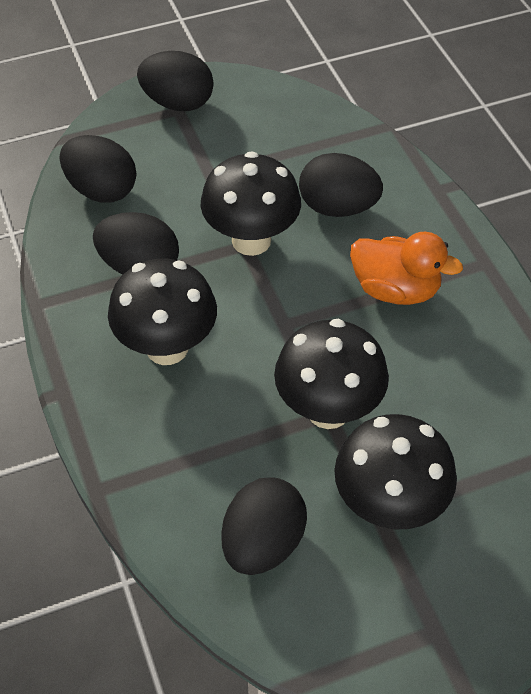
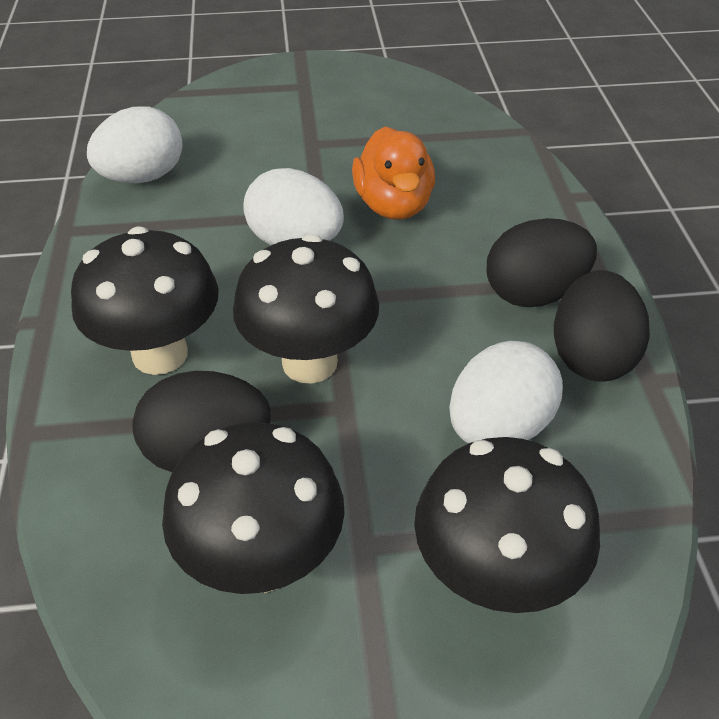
black egg: 5 -> 3
white egg: 0 -> 3

